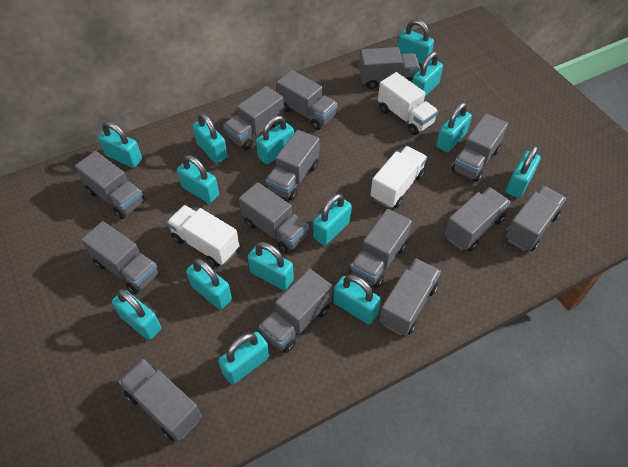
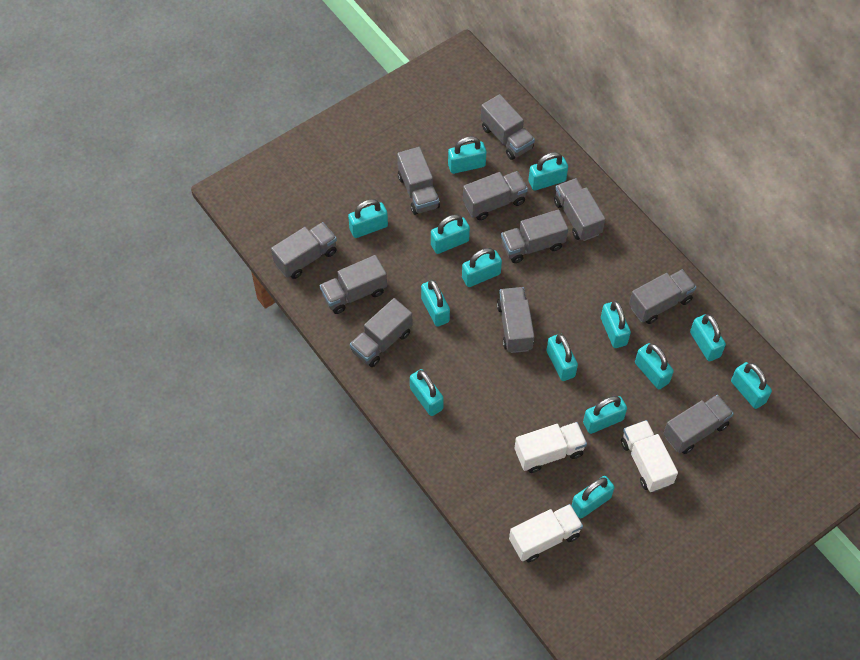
grey truck: 14 -> 11

